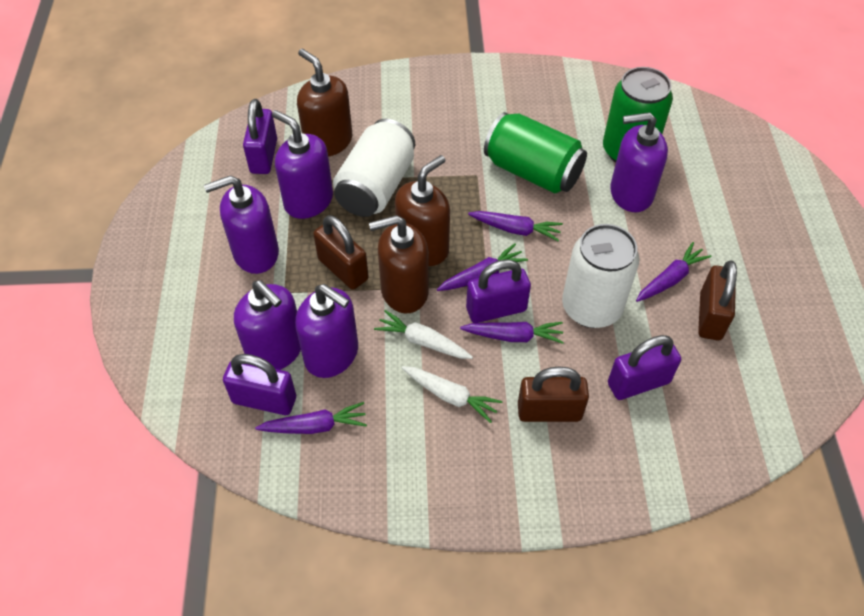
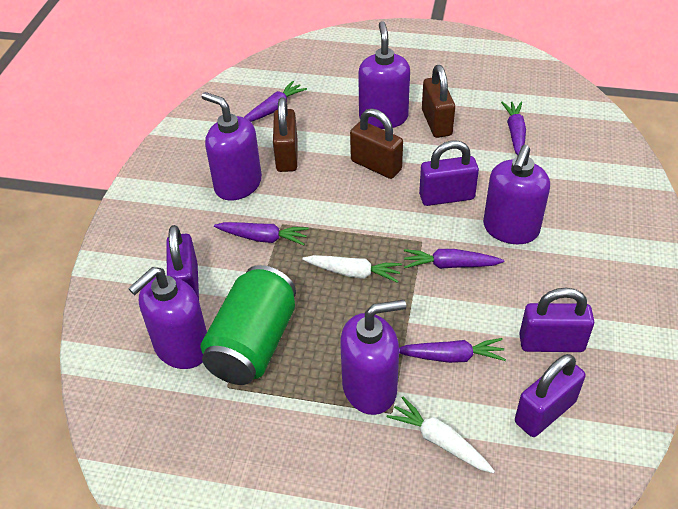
brown soap dispenser: 3 -> 0
green can: 2 -> 1
white can: 2 -> 0

